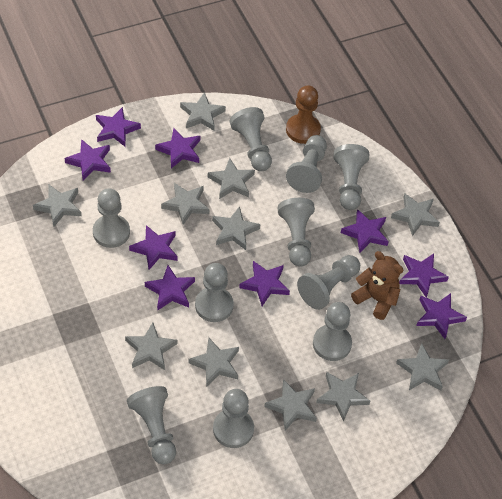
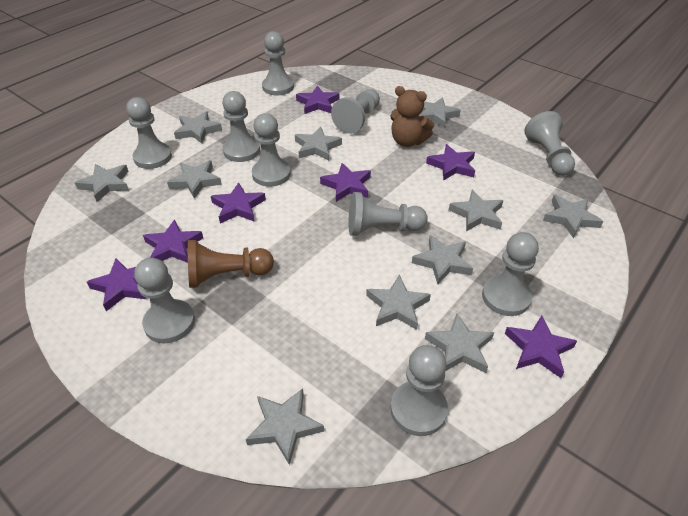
purple star: 9 -> 7

